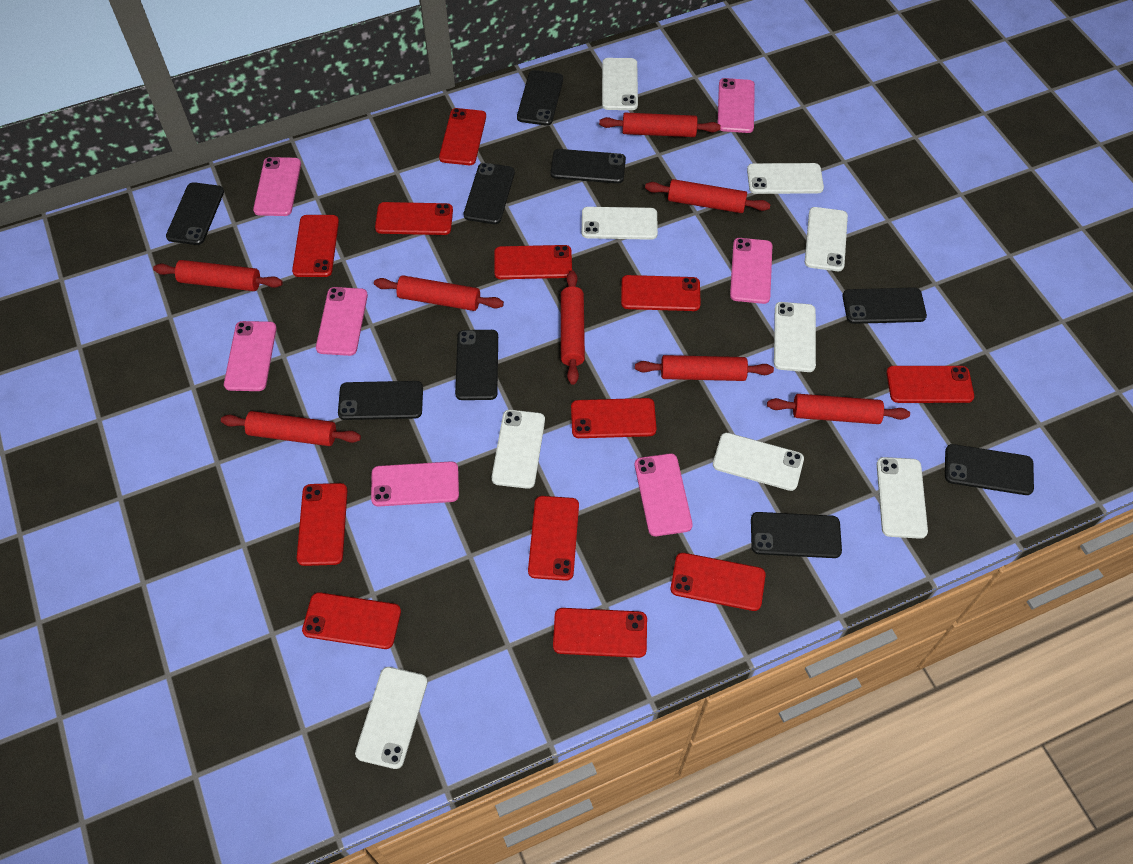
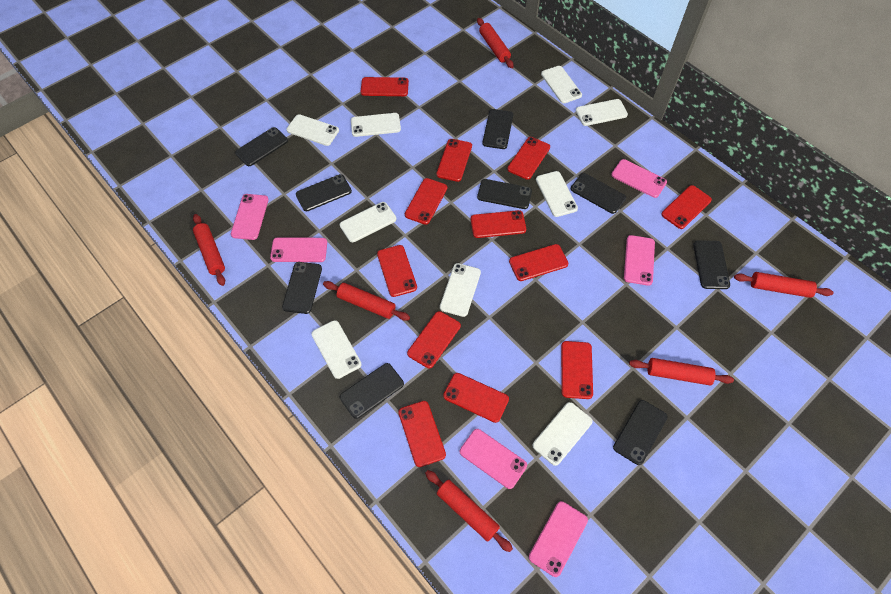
pink phone: 7 -> 6
red rolling pin: 8 -> 6

